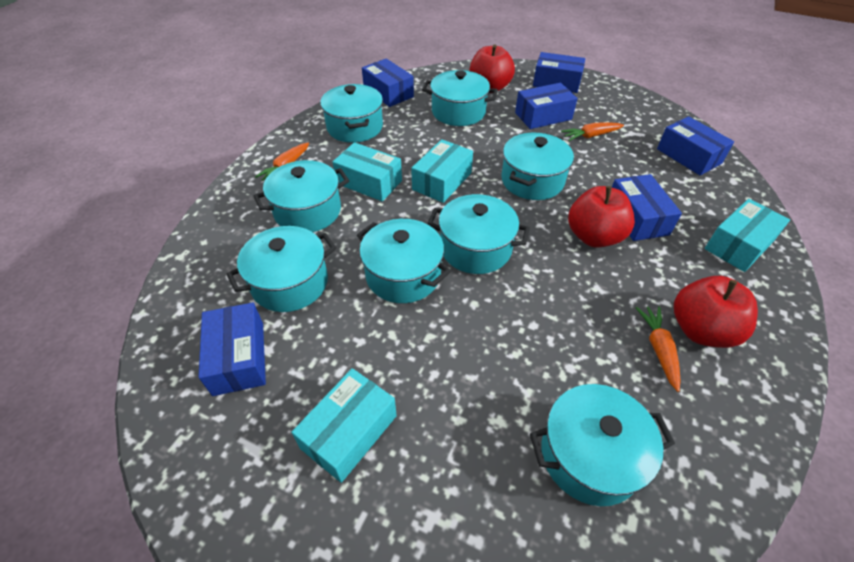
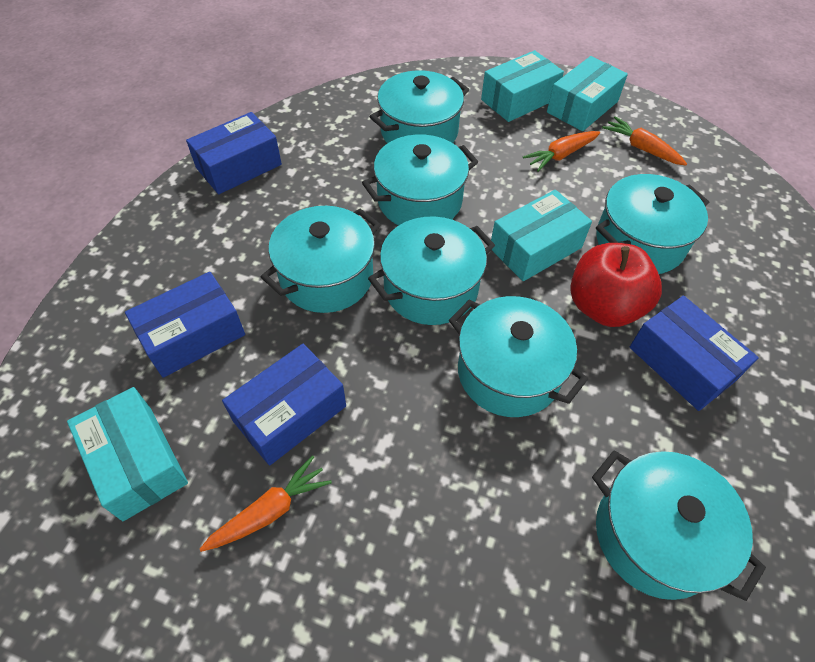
blue box: 6 -> 4
red apple: 3 -> 1
turquoise pot: 8 -> 7

